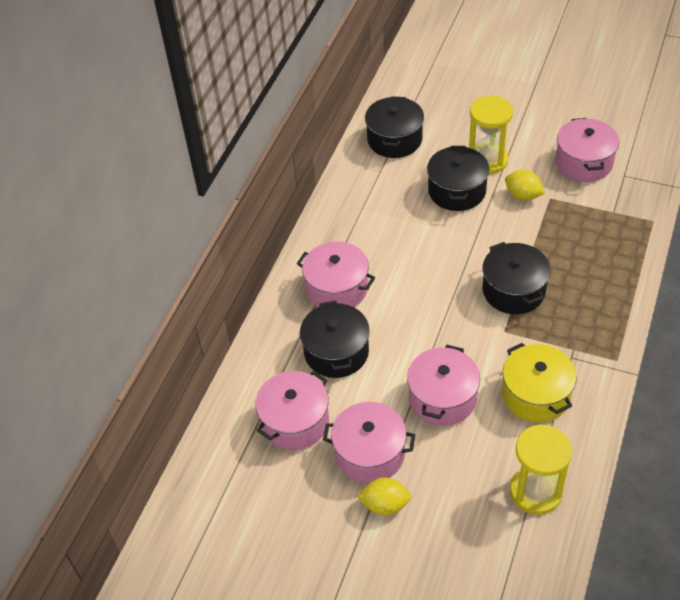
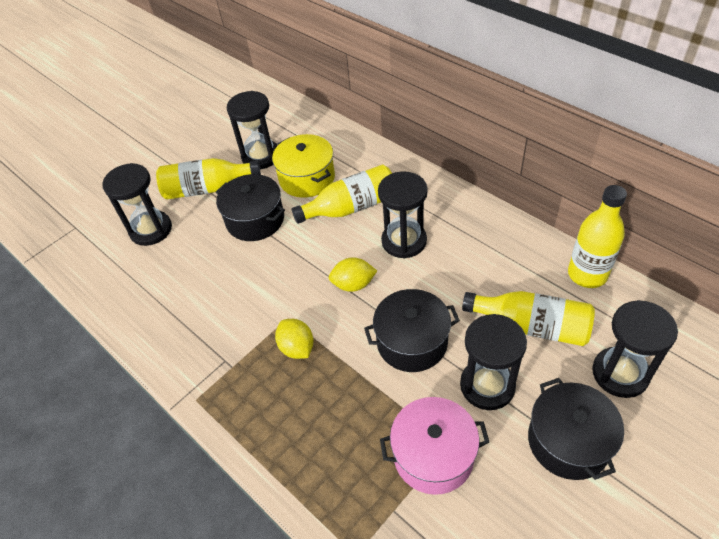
black hourglass: 0 -> 5
black pot: 4 -> 3
pink pot: 5 -> 1
yellow bottle: 0 -> 4
yellow hourglass: 2 -> 0

